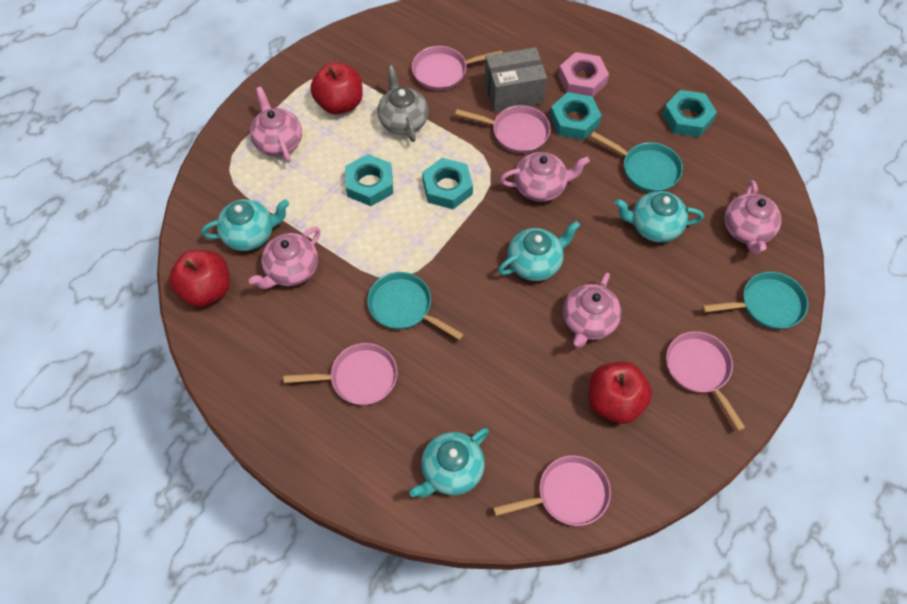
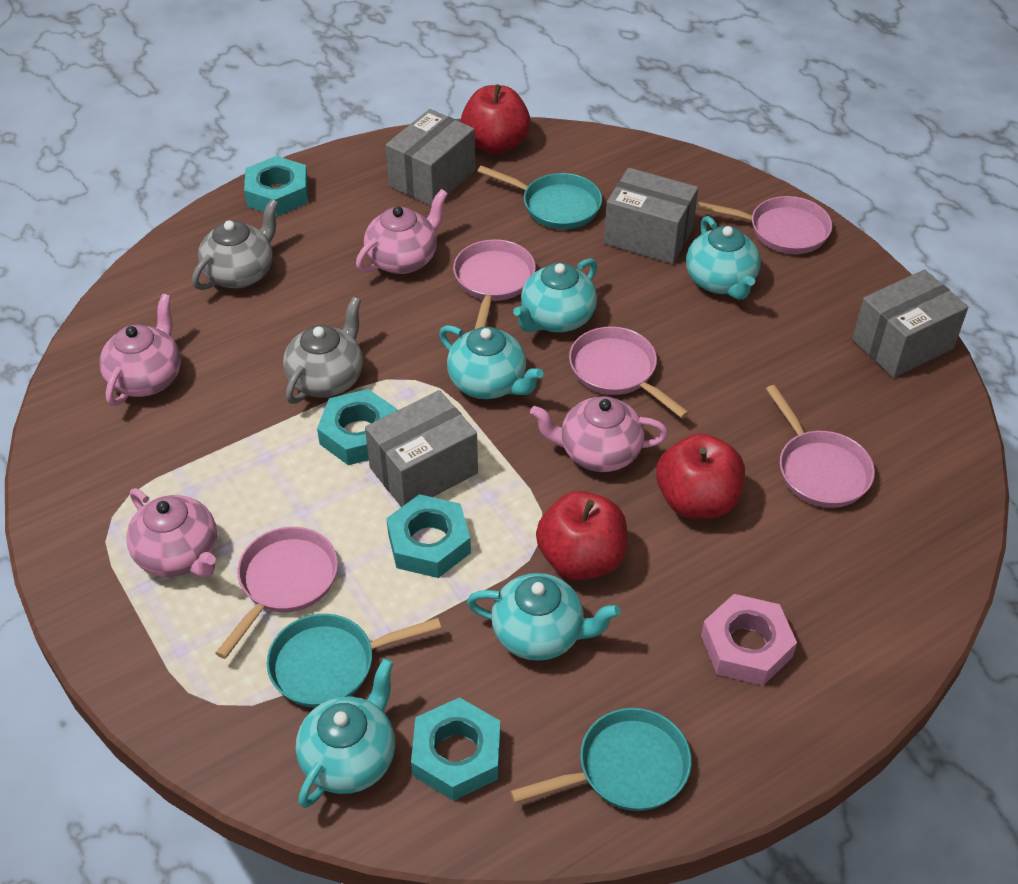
grey box: 1 -> 4
grey teapot: 1 -> 2
pink teapot: 5 -> 4
turquoise teapot: 4 -> 5

